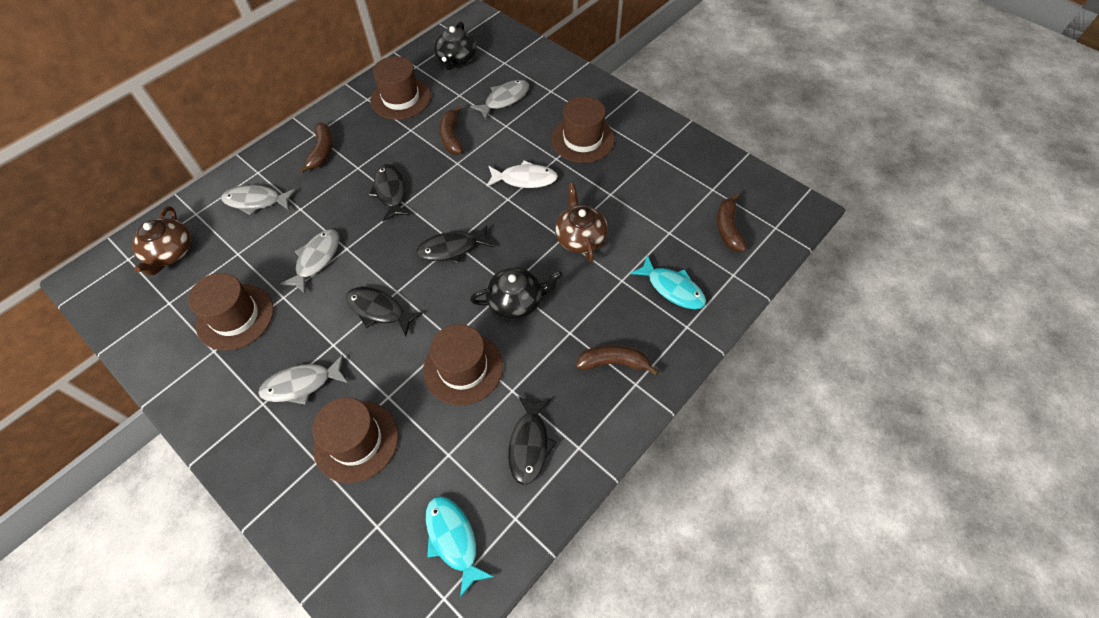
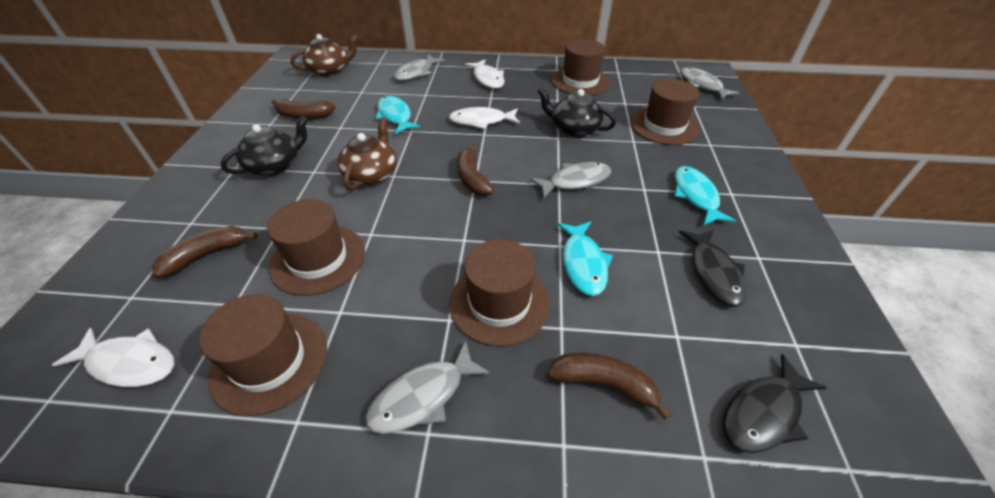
black fish: 4 -> 2
turquoise fish: 2 -> 3
white fish: 1 -> 3

